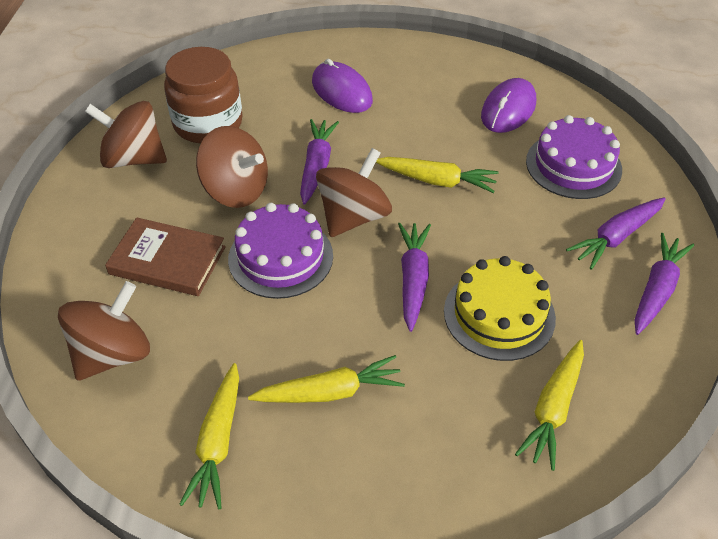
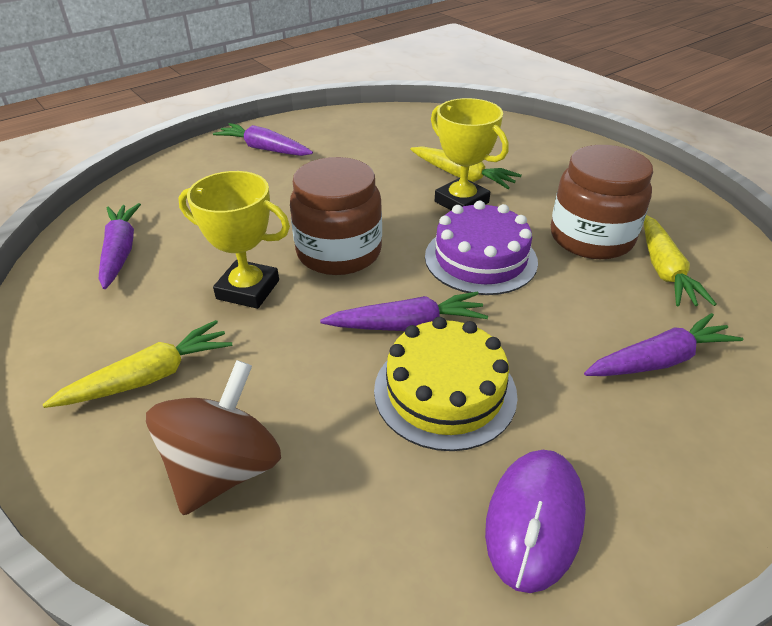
brown book: 1 -> 0
brown jar: 1 -> 2
brown spinning top: 4 -> 1
purple cake: 2 -> 1
purple mouse: 2 -> 1
yellow carrot: 4 -> 3
yellow trophy: 0 -> 2

